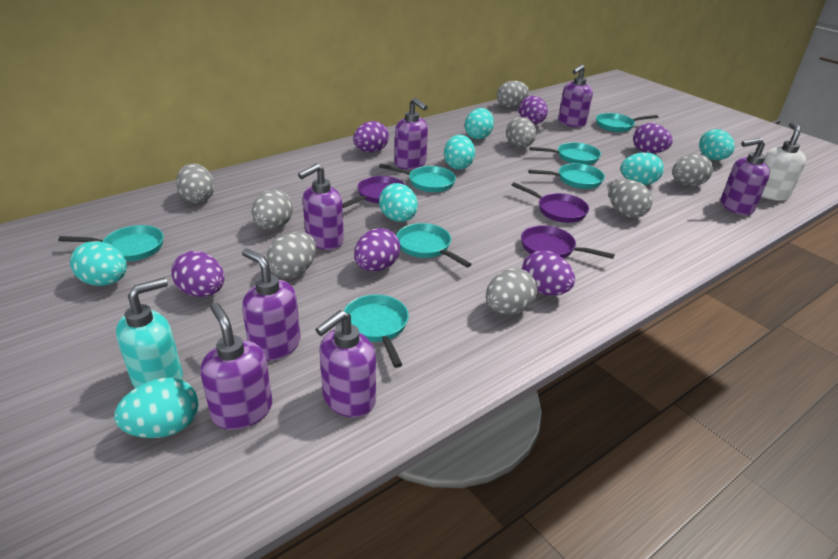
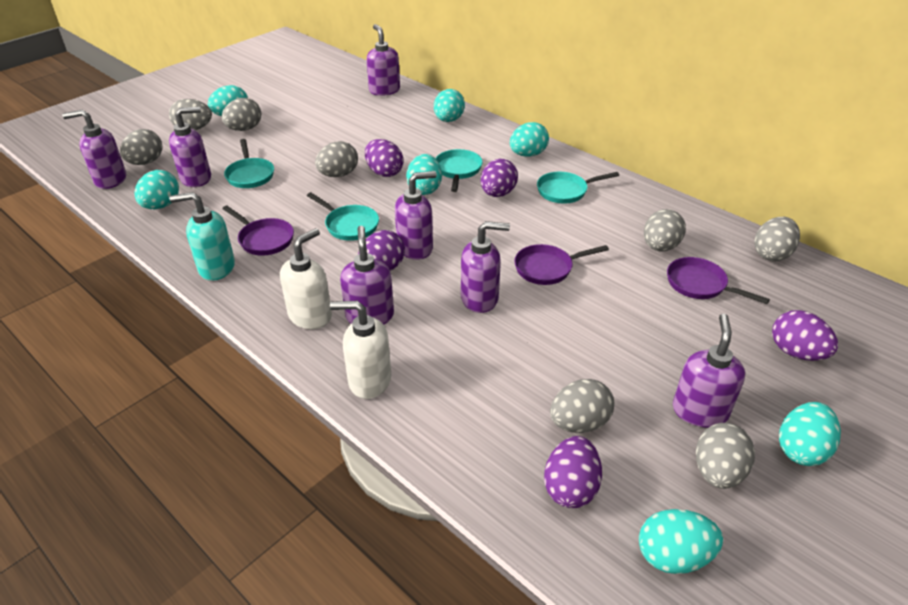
purple egg: 6 -> 5
turquoise pan: 7 -> 4
white soap dispenser: 1 -> 2

